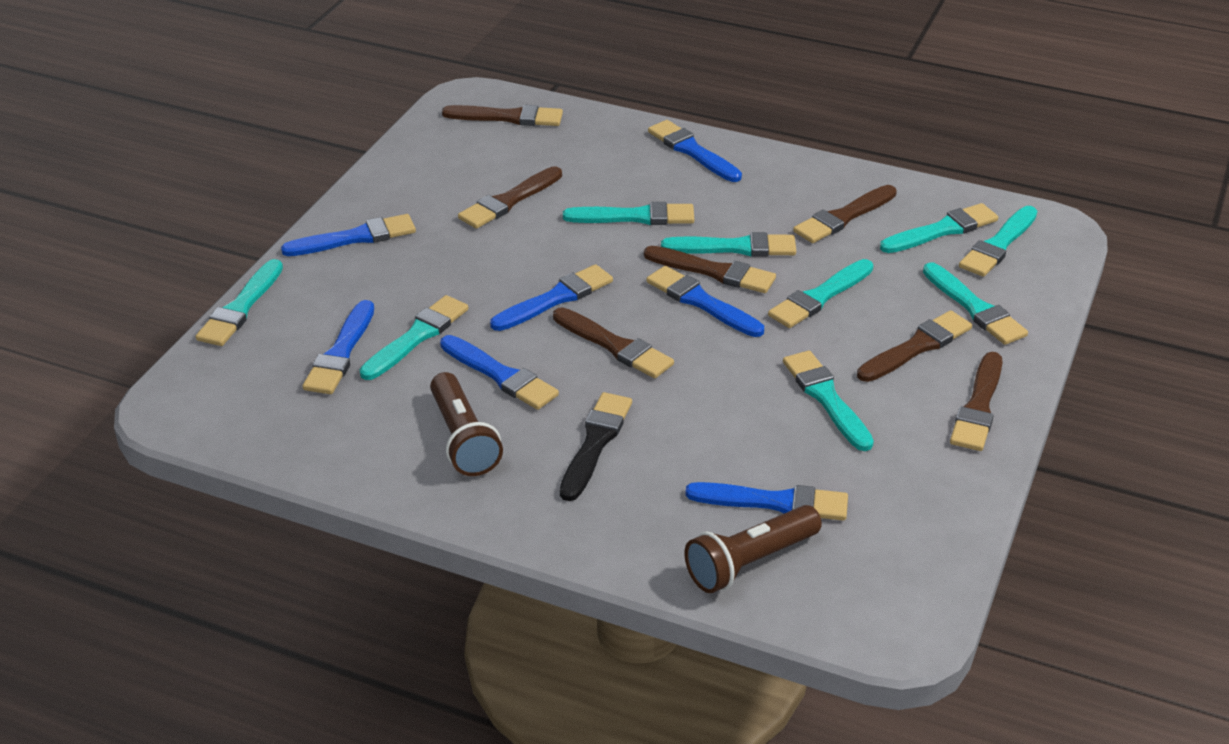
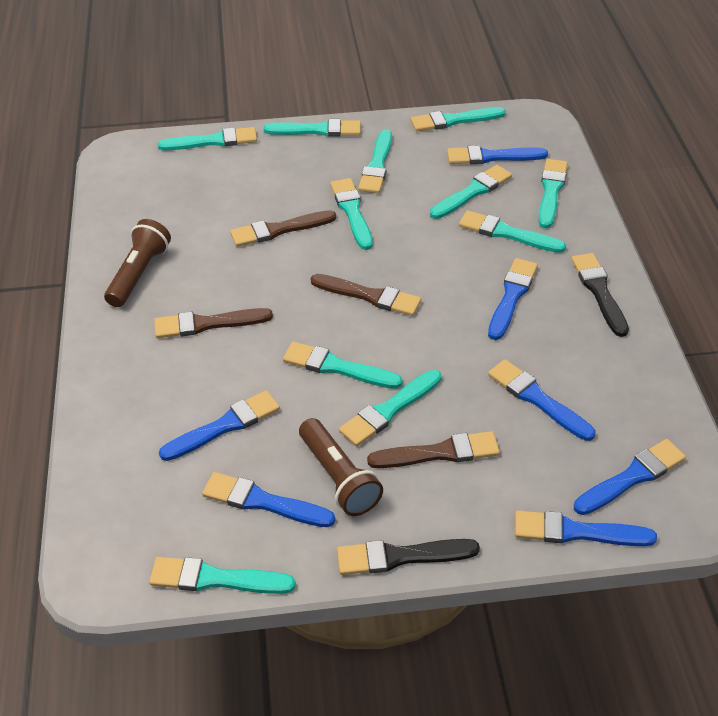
black brush: 1 -> 2
brown brush: 7 -> 4
turquoise brush: 9 -> 11

